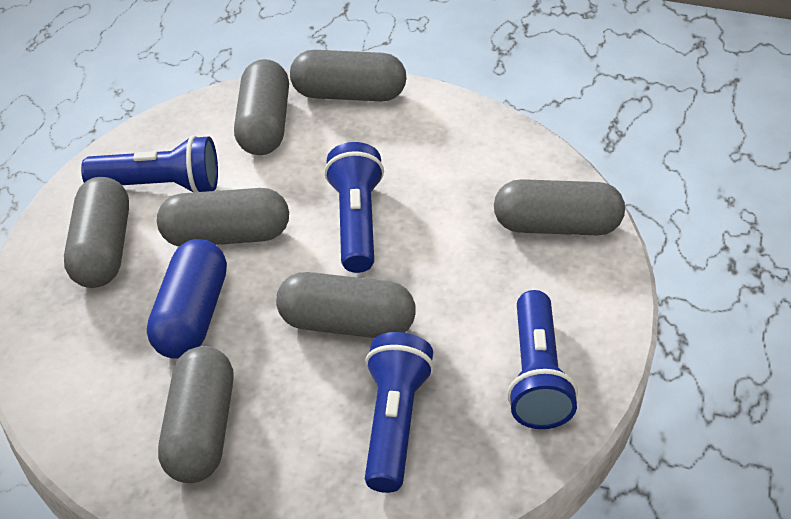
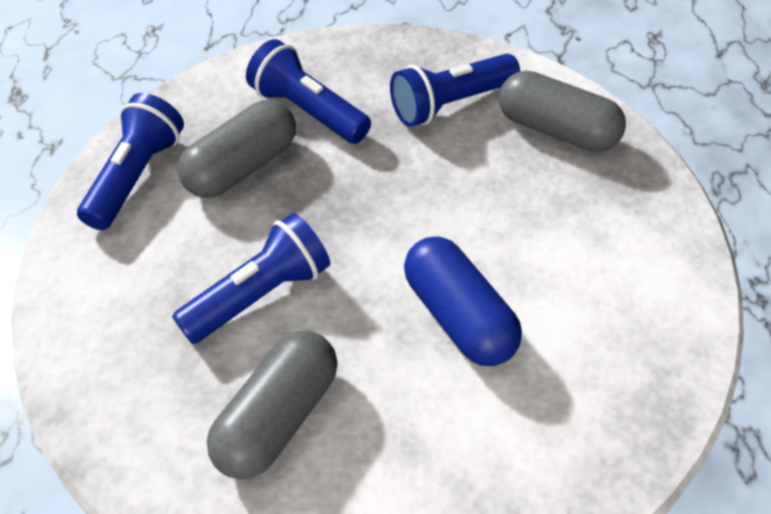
grey capsule: 7 -> 3

